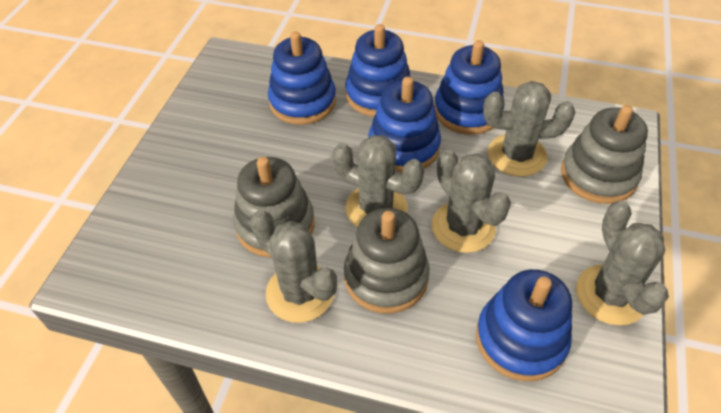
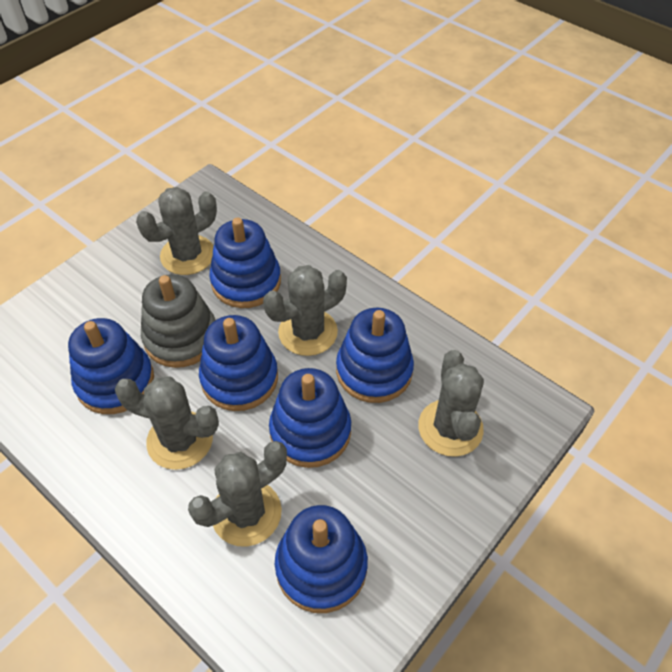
blue stacking toy: 5 -> 6
grey stacking toy: 3 -> 1

